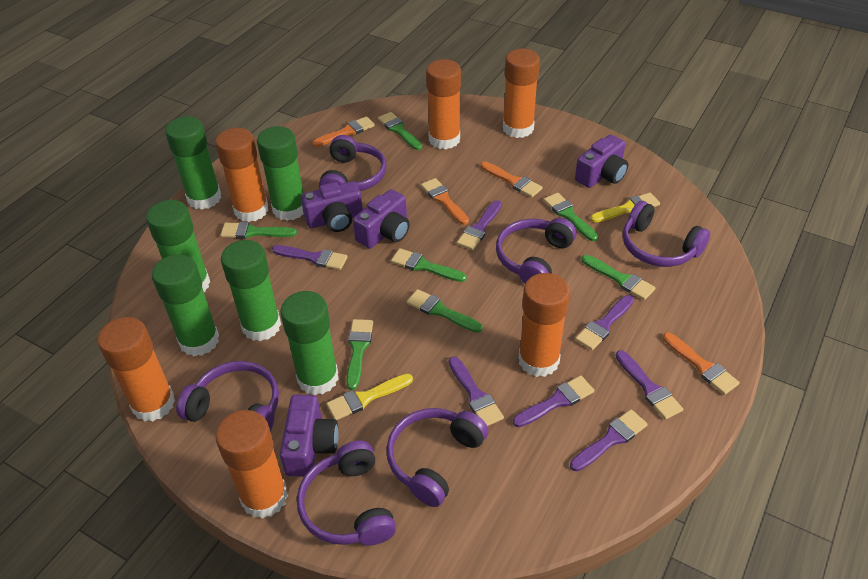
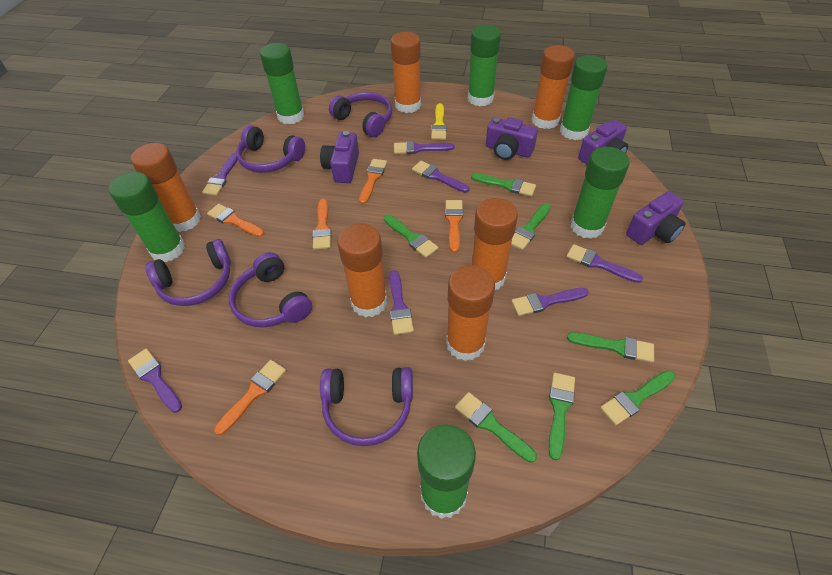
orange brush: 4 -> 5
purple headphones: 6 -> 5
yellow brush: 2 -> 1

